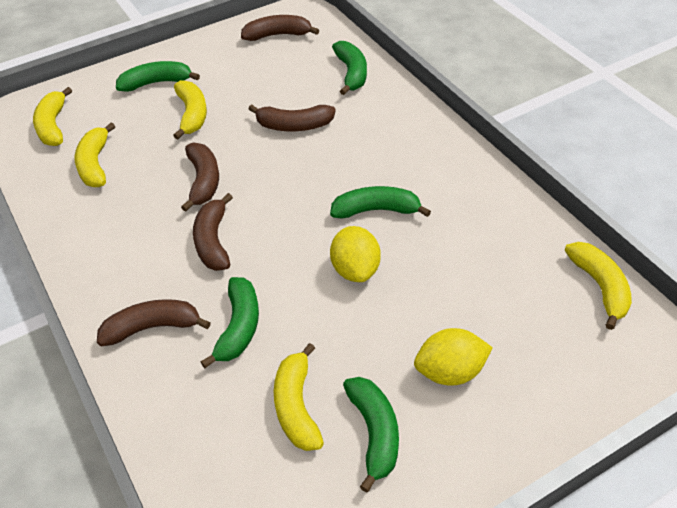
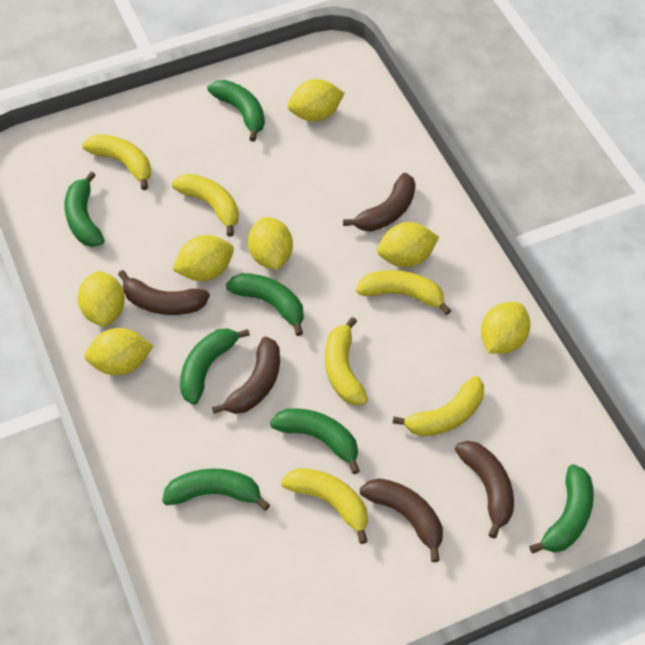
green banana: 5 -> 7
yellow banana: 5 -> 6
yellow lemon: 2 -> 7

